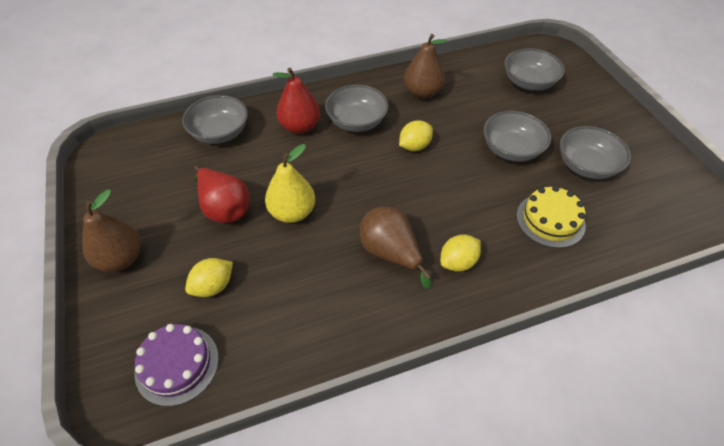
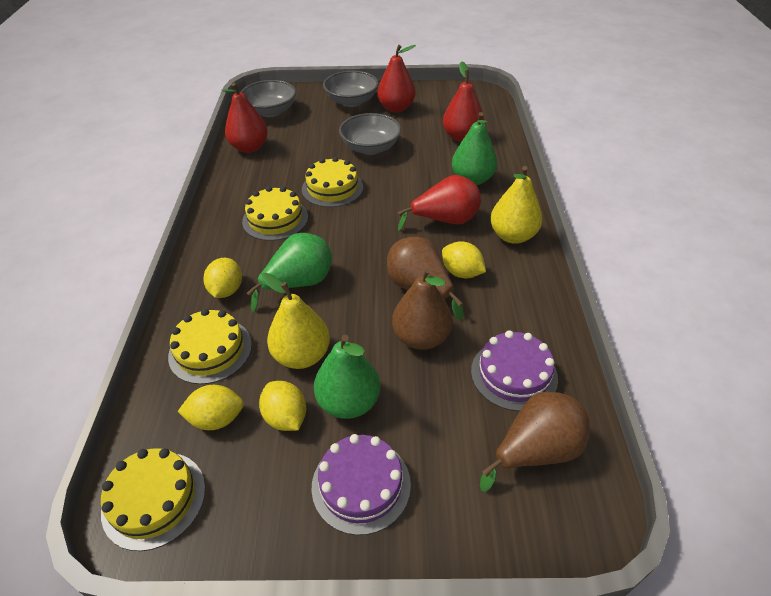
green pear: 0 -> 3
grey bowl: 5 -> 3
purple cake: 1 -> 2
red pear: 2 -> 4
yellow cake: 1 -> 4
yellow lemon: 3 -> 4
yellow pear: 1 -> 2

